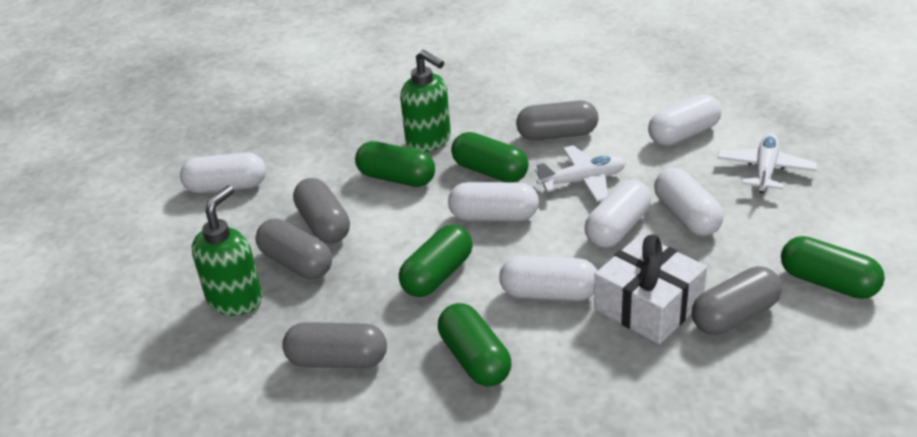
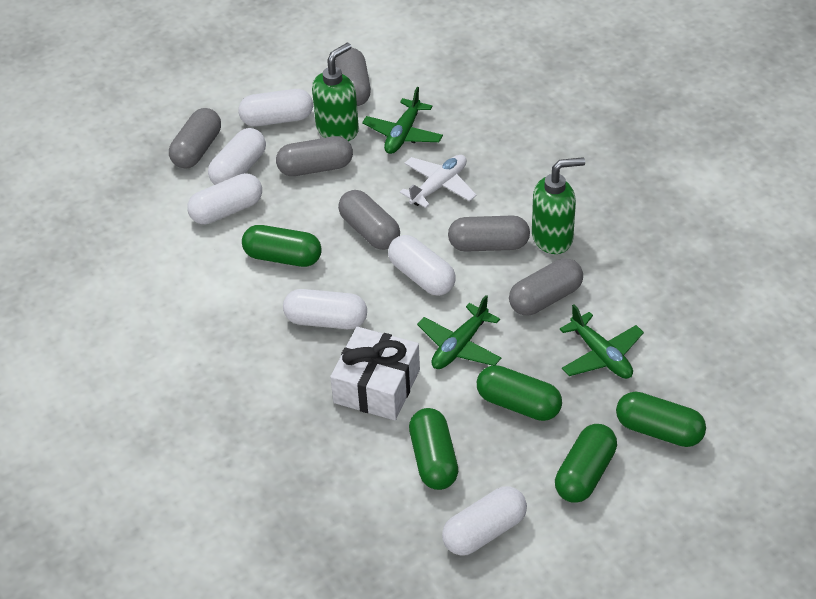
green plane: 0 -> 3
grey capsule: 5 -> 6
white plane: 2 -> 1

